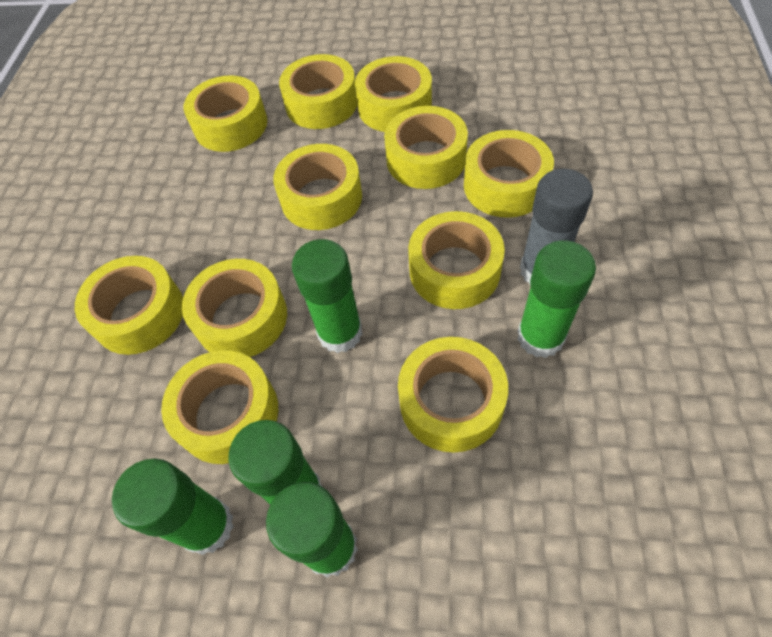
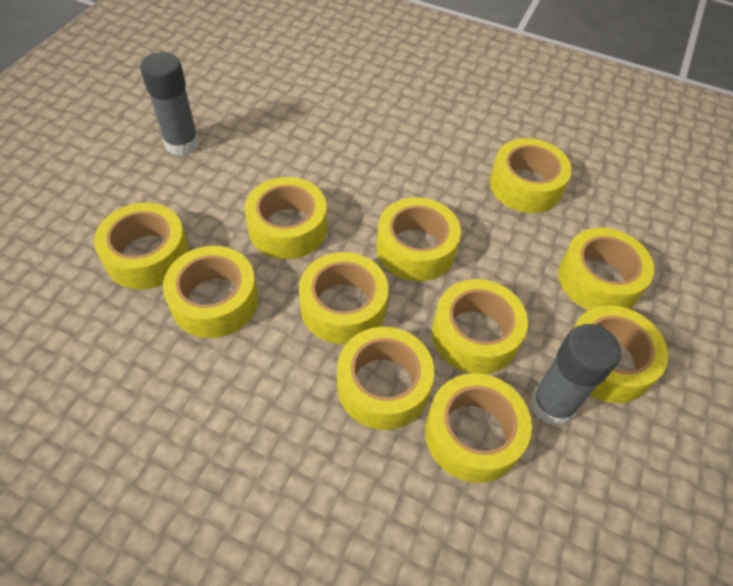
green glue stick: 5 -> 0
grey glue stick: 1 -> 2

